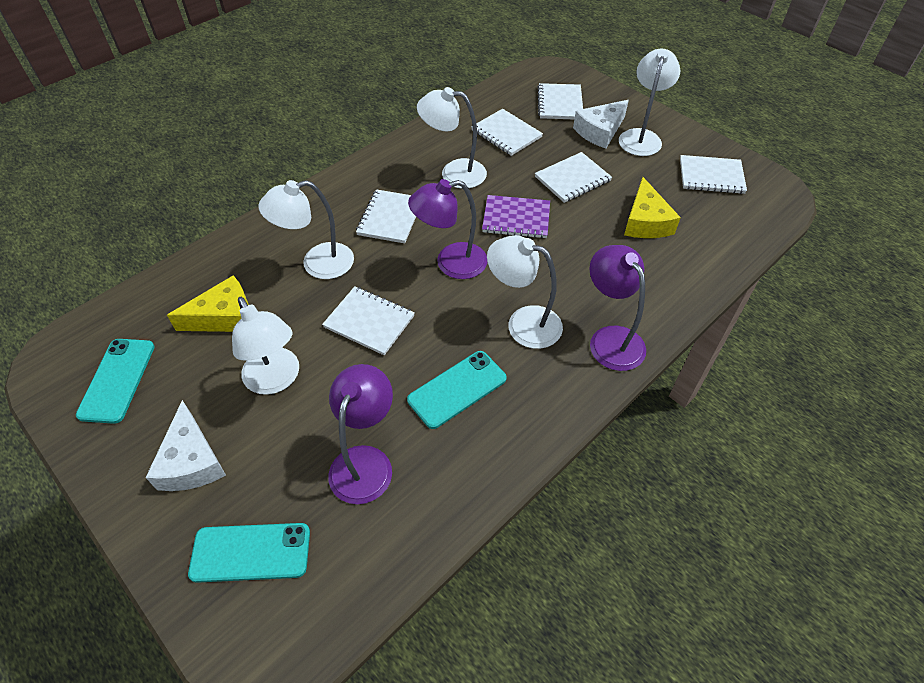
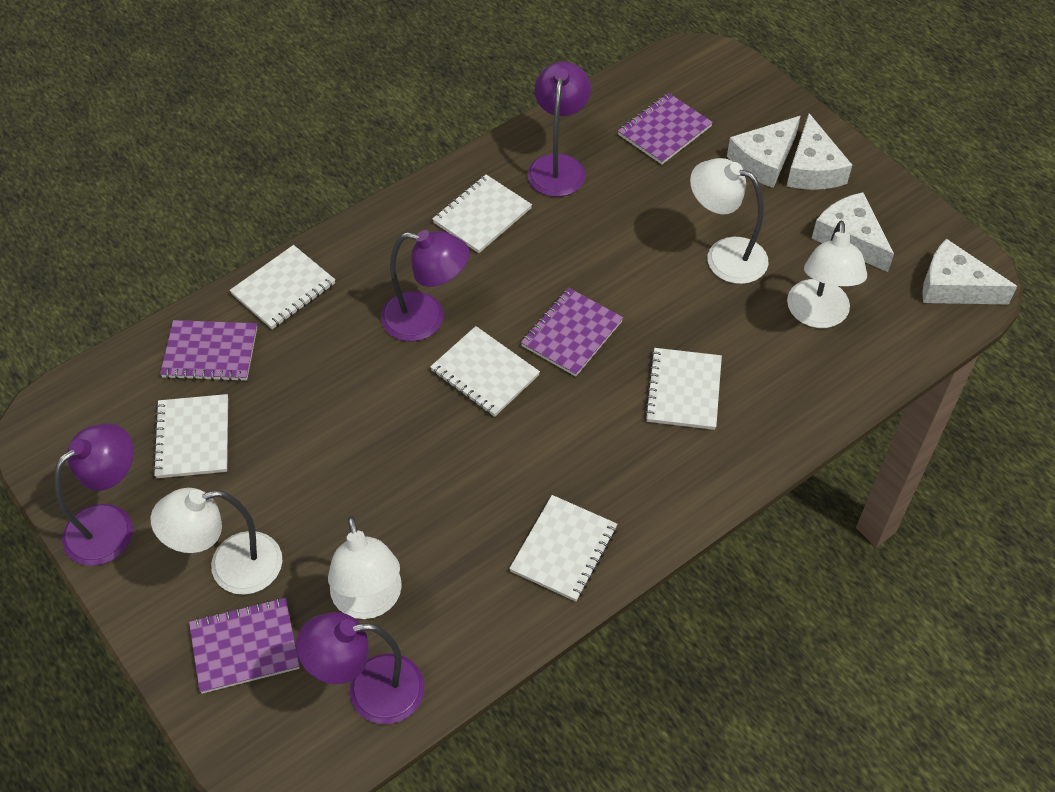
purple lamp: 3 -> 4
purple notebook: 1 -> 4
turquoise phone: 3 -> 0
white cheese: 2 -> 4
white lamp: 5 -> 4
yellow cheese: 2 -> 0

